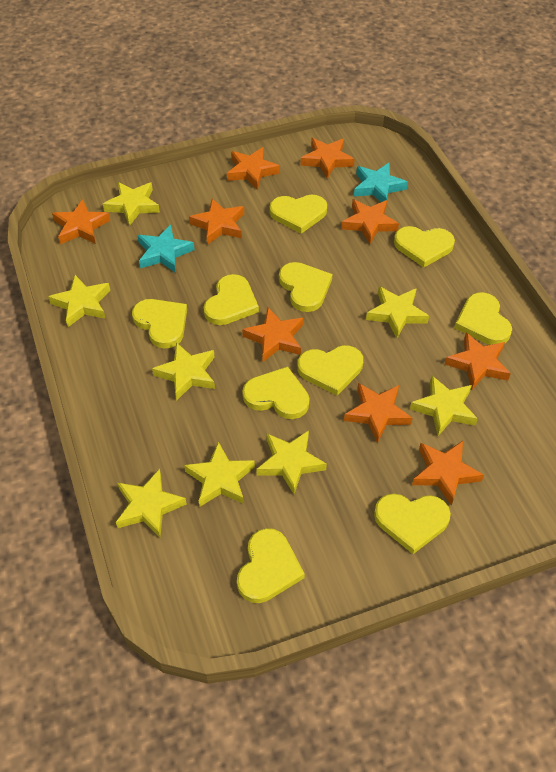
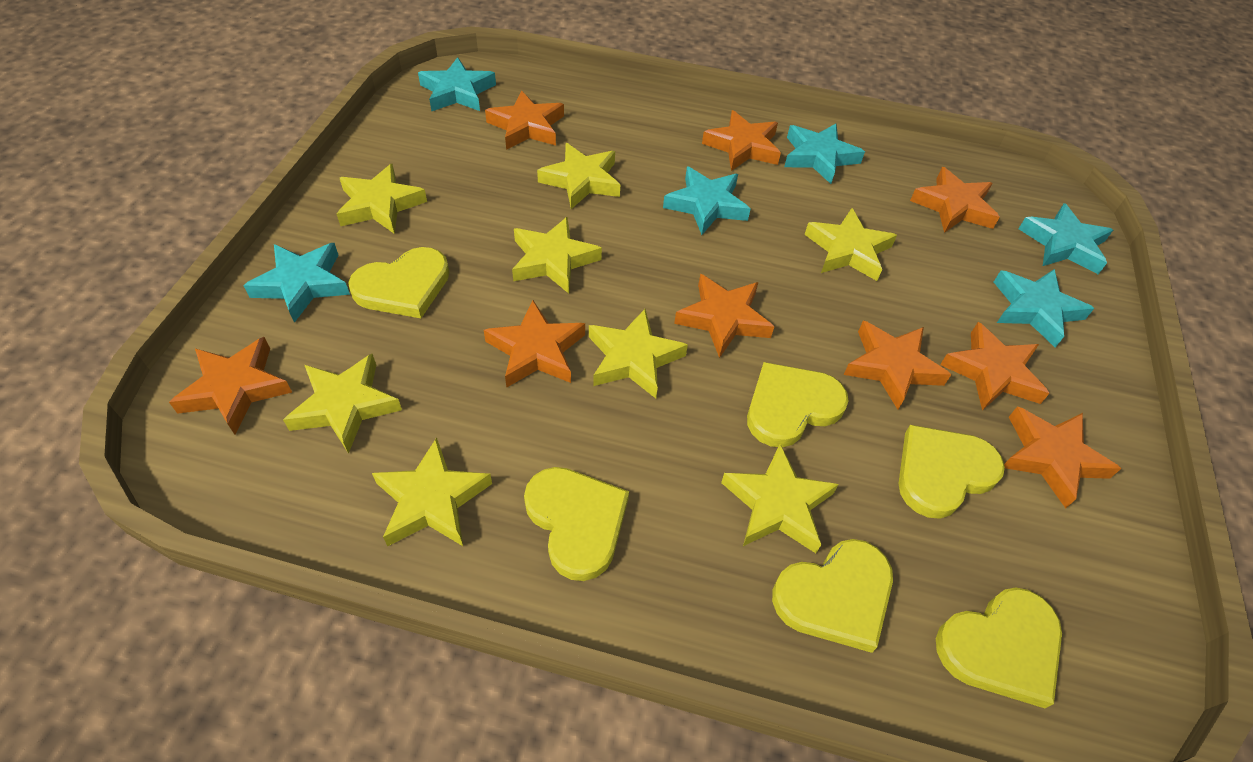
turquoise star: 2 -> 6
yellow heart: 10 -> 6

